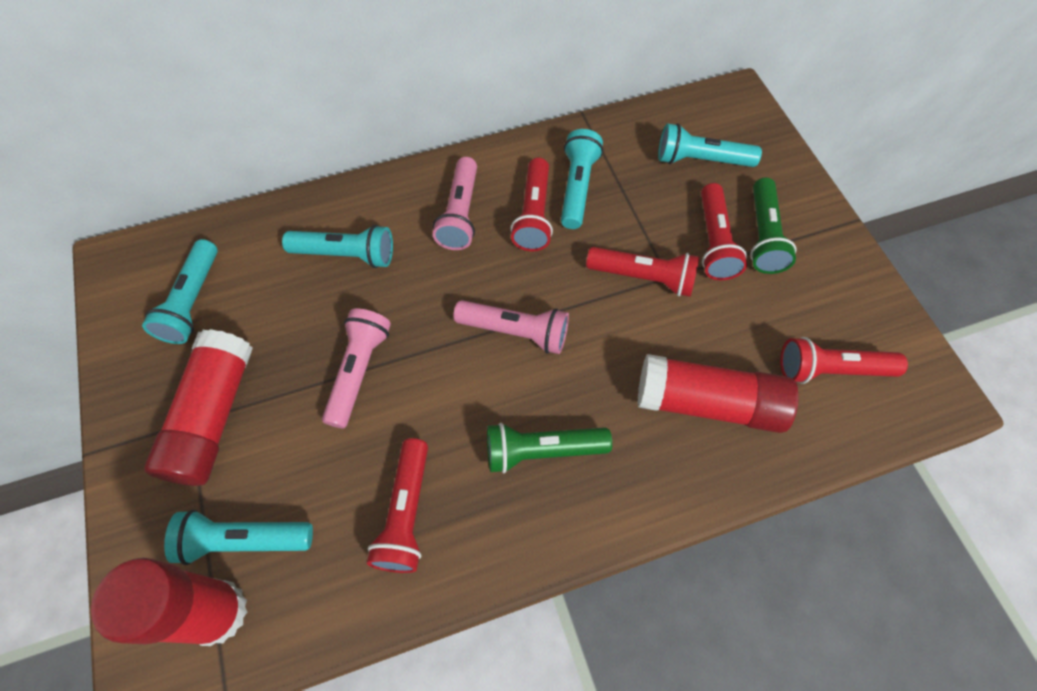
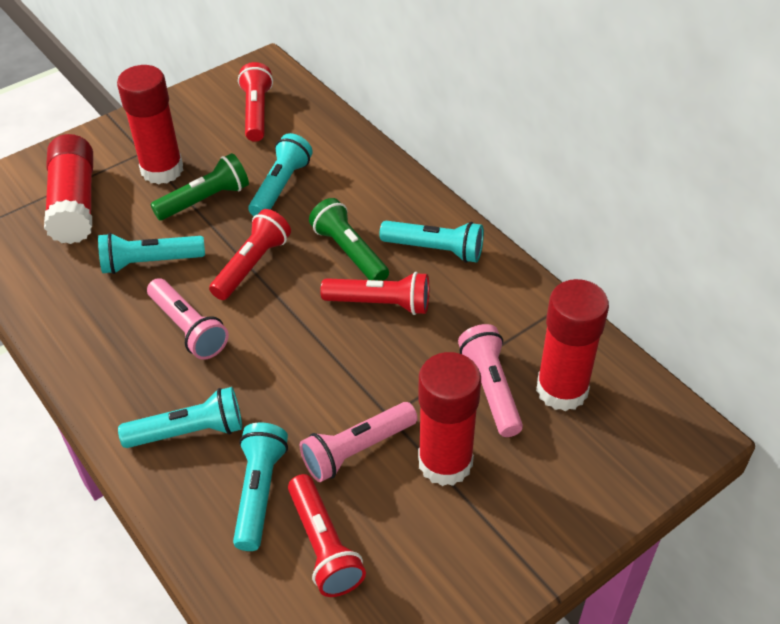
red flashlight: 5 -> 4
red glue stick: 3 -> 4

